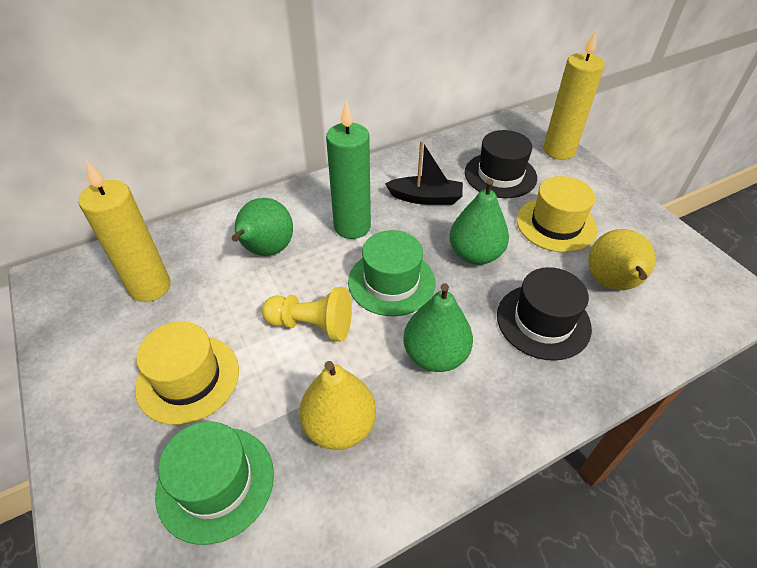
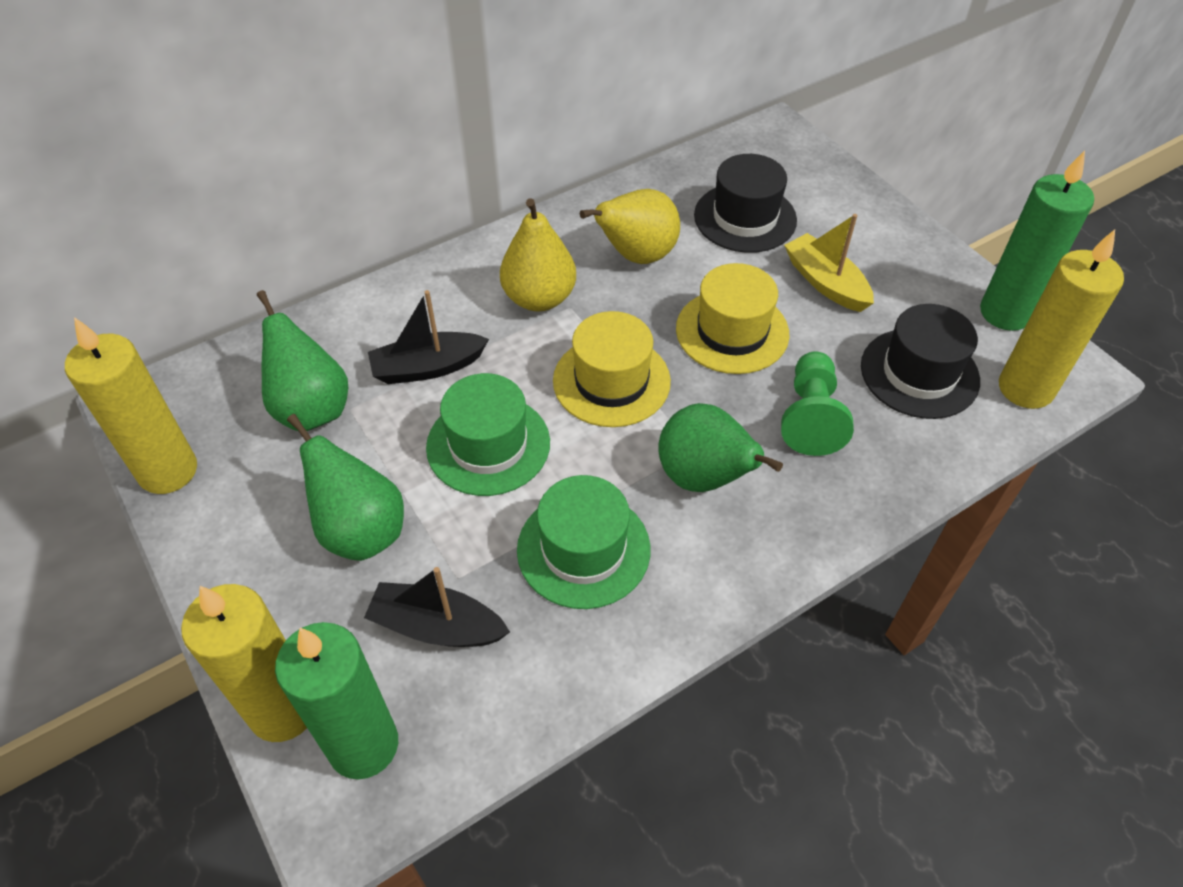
black boat: 1 -> 2
green candle: 1 -> 2
green pawn: 0 -> 1
yellow boat: 0 -> 1
yellow candle: 2 -> 3
yellow pawn: 1 -> 0

